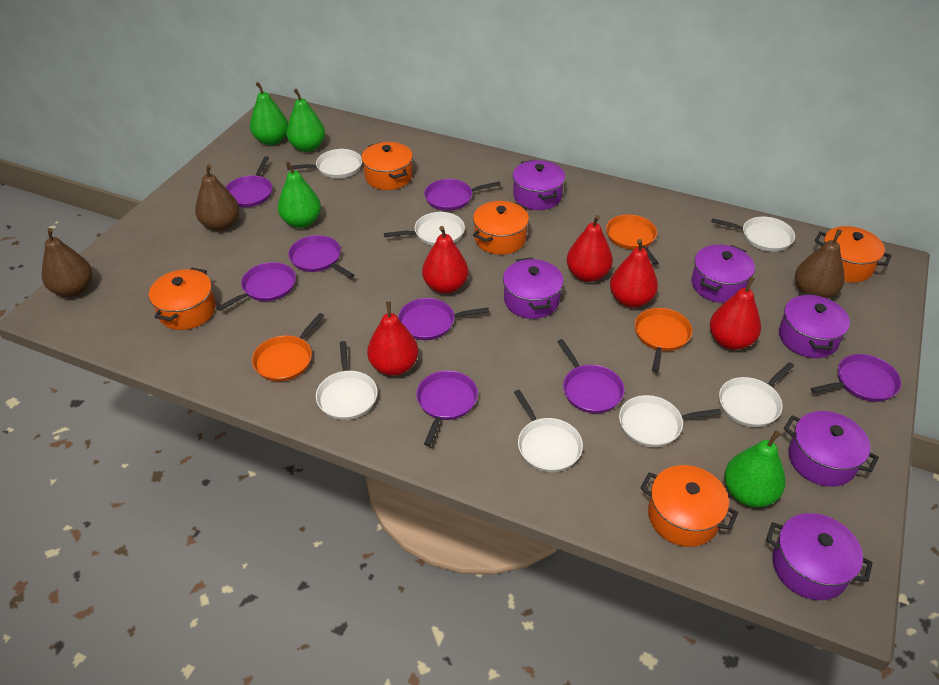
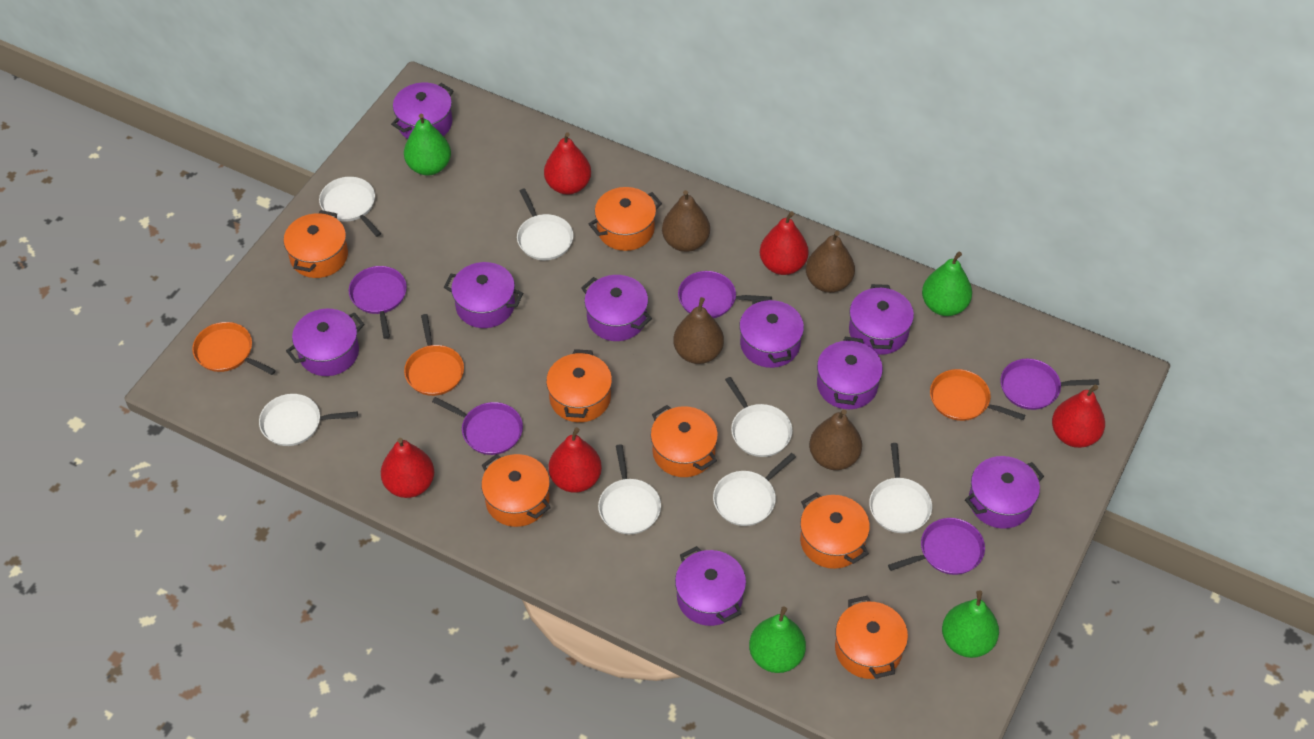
brown pear: 3 -> 4
orange pot: 5 -> 7
purple pan: 8 -> 5
purple pot: 6 -> 9

